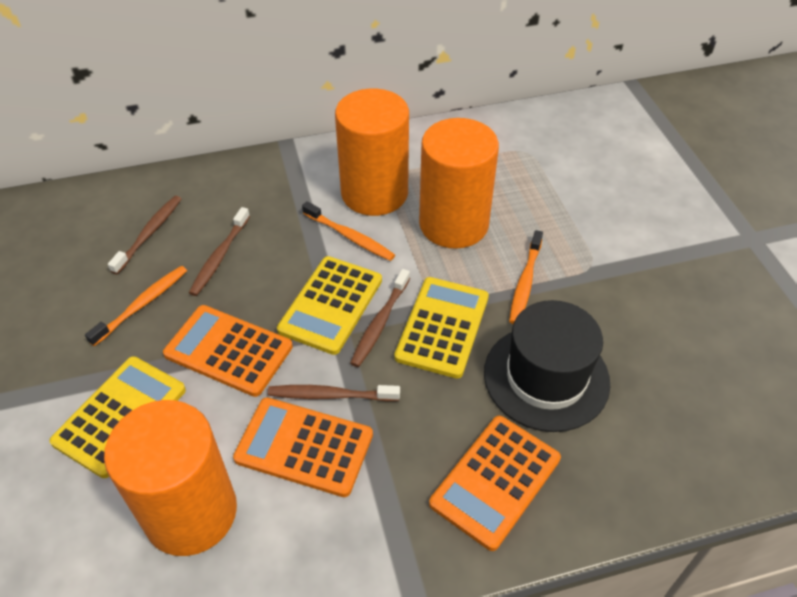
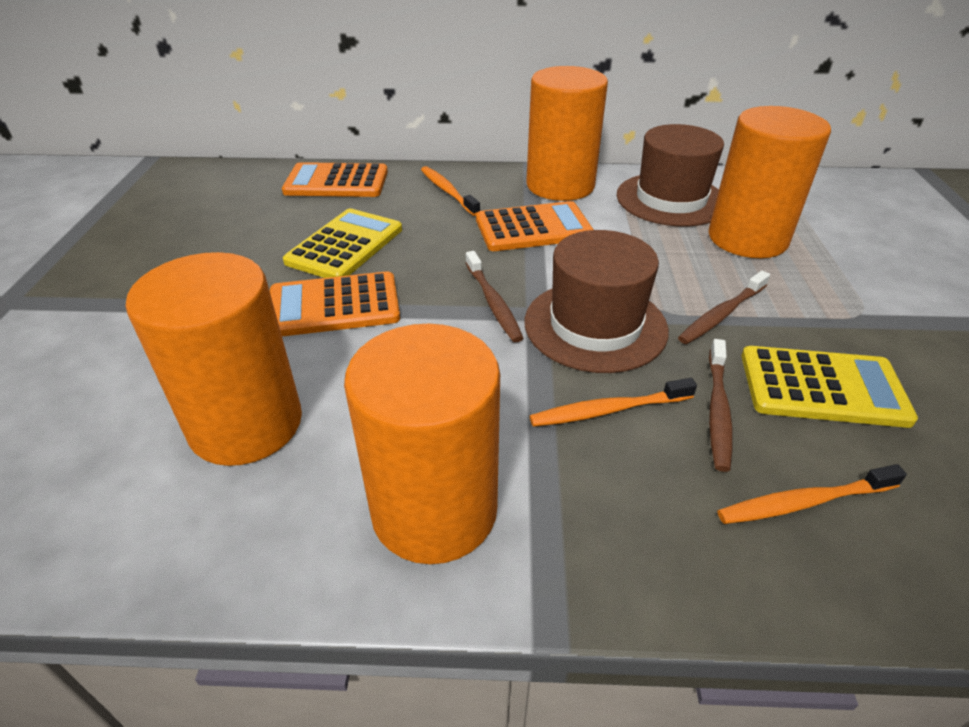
black hat: 1 -> 0
brown hat: 0 -> 2
brown toothbrush: 4 -> 3
orange cylinder: 3 -> 4
yellow calculator: 3 -> 2

